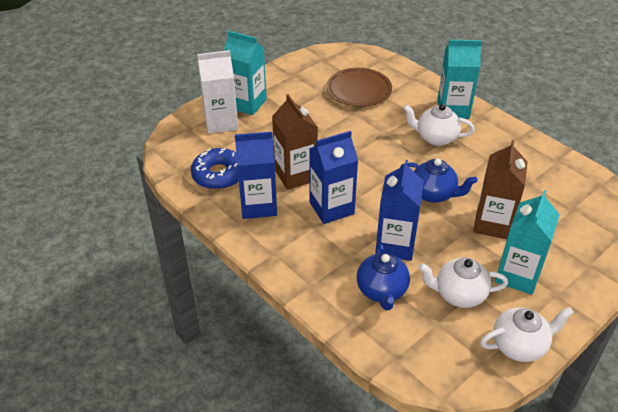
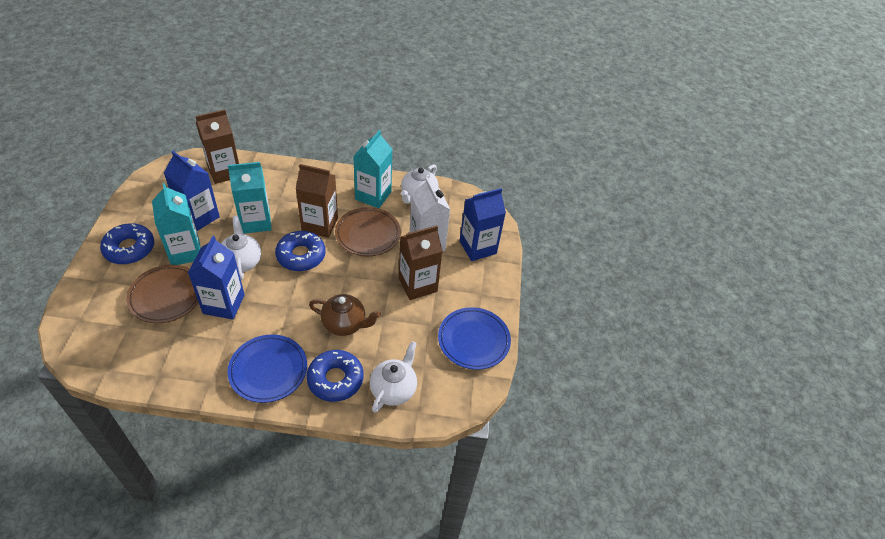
blue donut: 1 -> 3
blue plate: 0 -> 2
blue teapot: 2 -> 0
brown carton: 2 -> 3
brown plate: 1 -> 2
brown teapot: 0 -> 1

